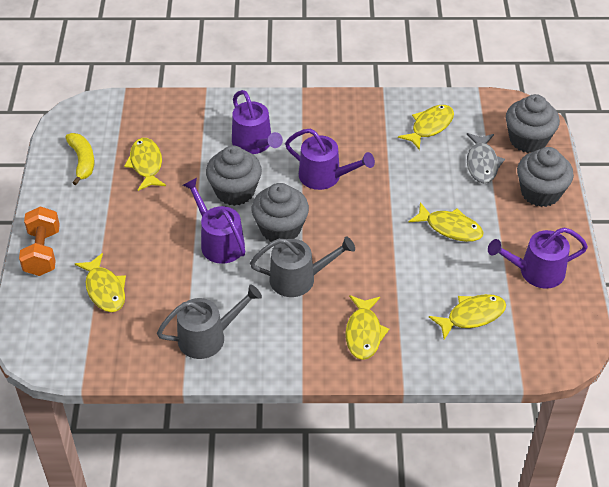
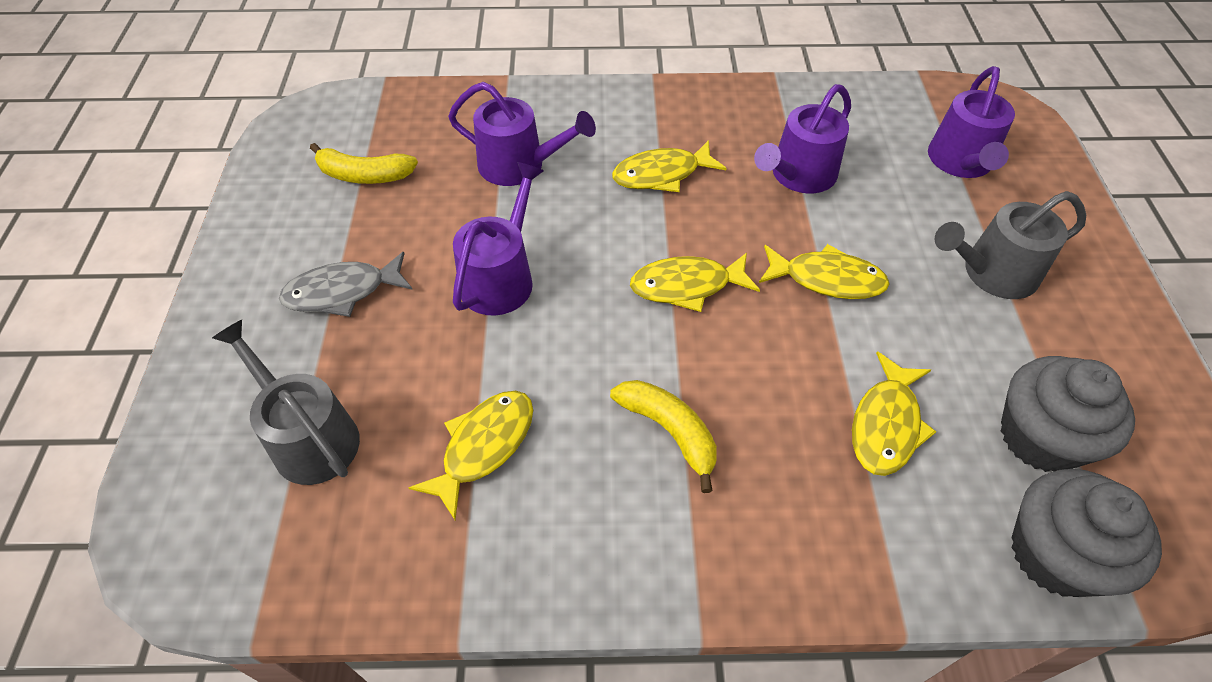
grey cupcake: 4 -> 2
orange dumbbell: 1 -> 0
yellow banana: 1 -> 2
yellow fish: 6 -> 5

